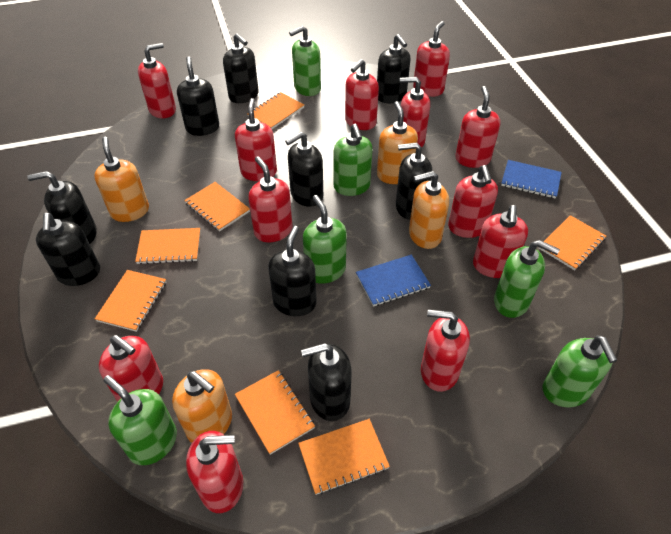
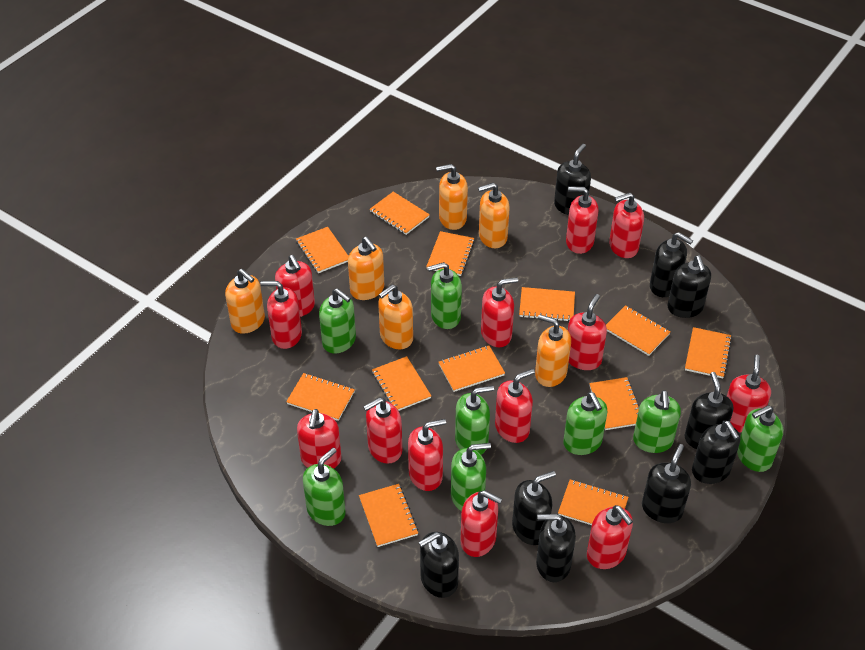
blue notebook: 2 -> 0
green soap dispenser: 6 -> 8
orange notebook: 7 -> 12
orange soap dispenser: 4 -> 6
red soap dispenser: 12 -> 13

